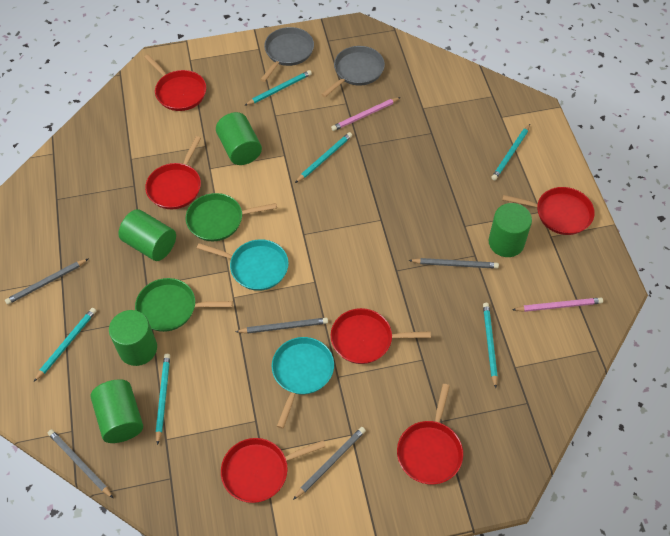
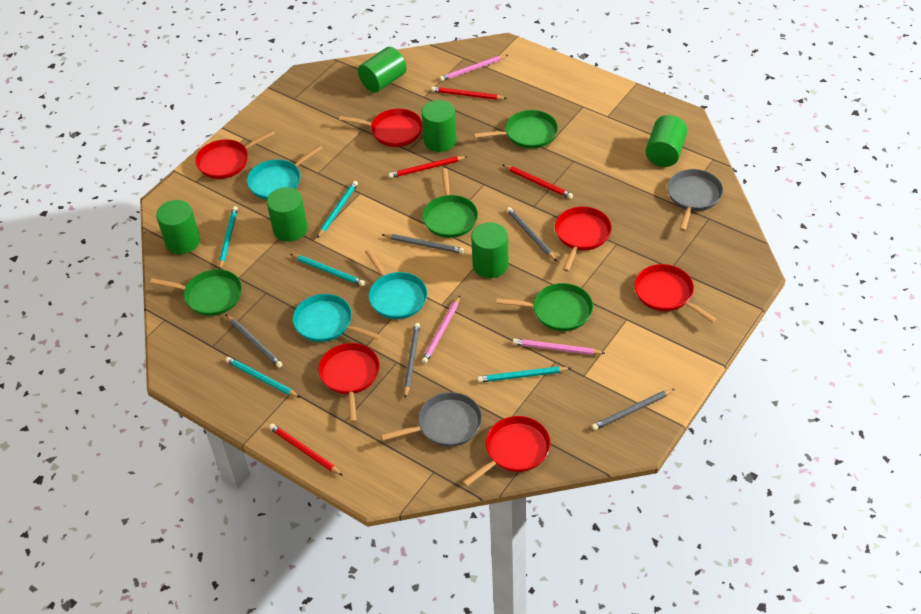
green cylinder: 5 -> 6
green pan: 2 -> 4
pink pencil: 2 -> 3
red pencil: 0 -> 4
turquoise pan: 2 -> 3
turquoise pencil: 6 -> 5

